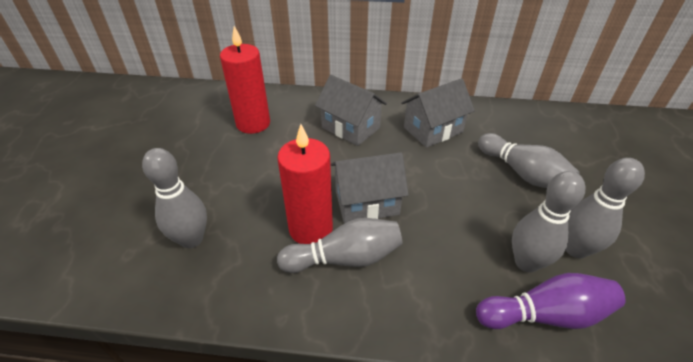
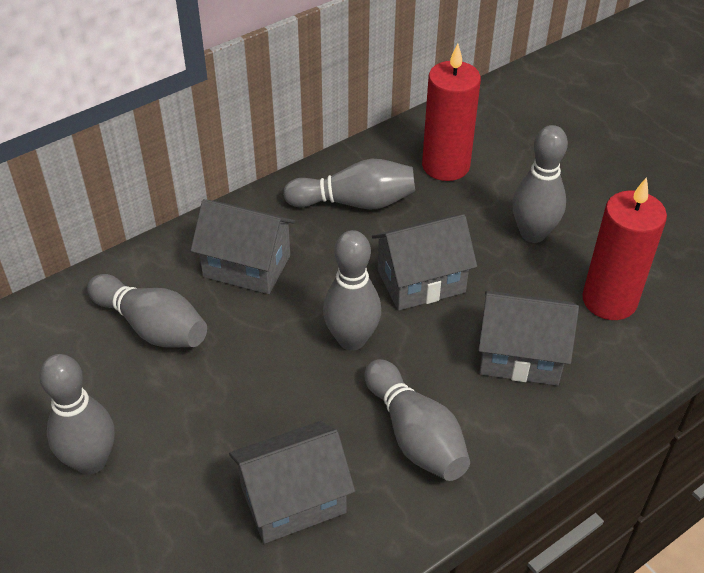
grey bowling pin: 5 -> 6
grey house: 3 -> 4
purple bowling pin: 1 -> 0

